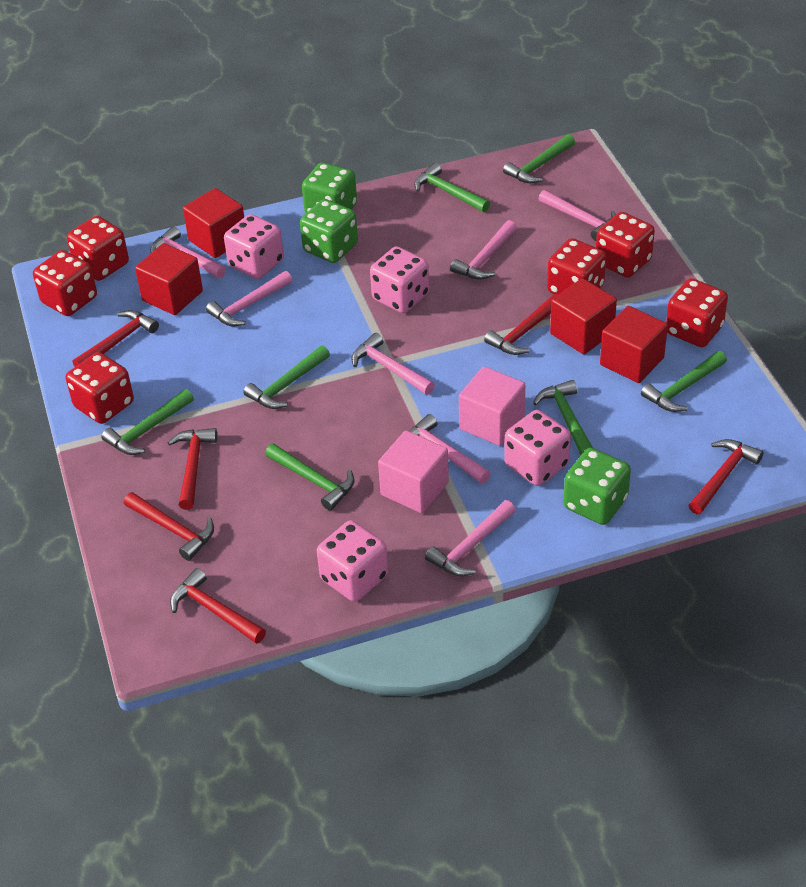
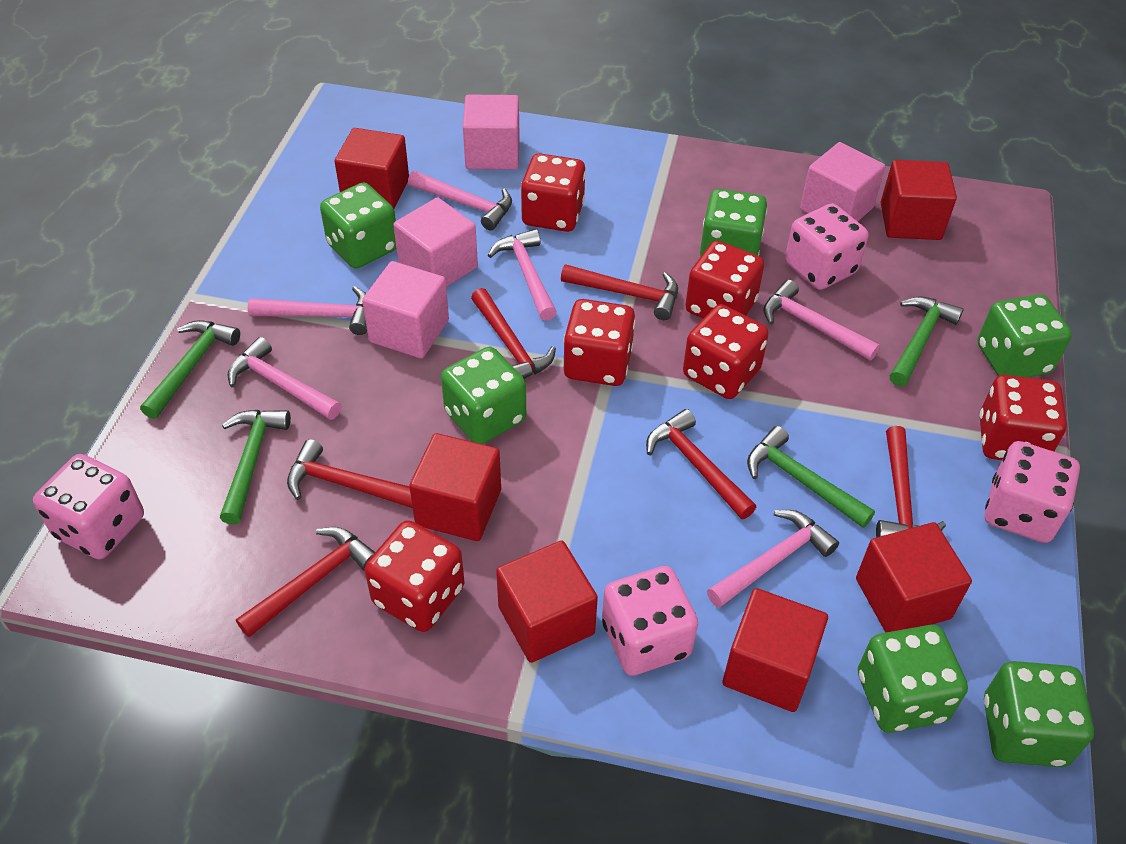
green dice: 3 -> 6
green hammer: 7 -> 4
pink cube: 2 -> 4
pink hammer: 7 -> 6
red cube: 4 -> 6

